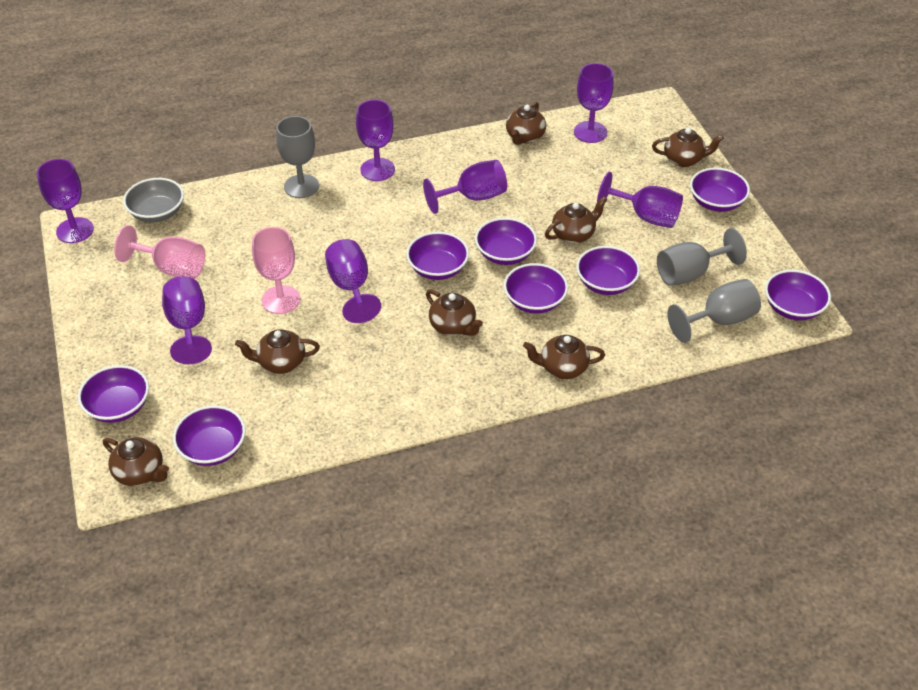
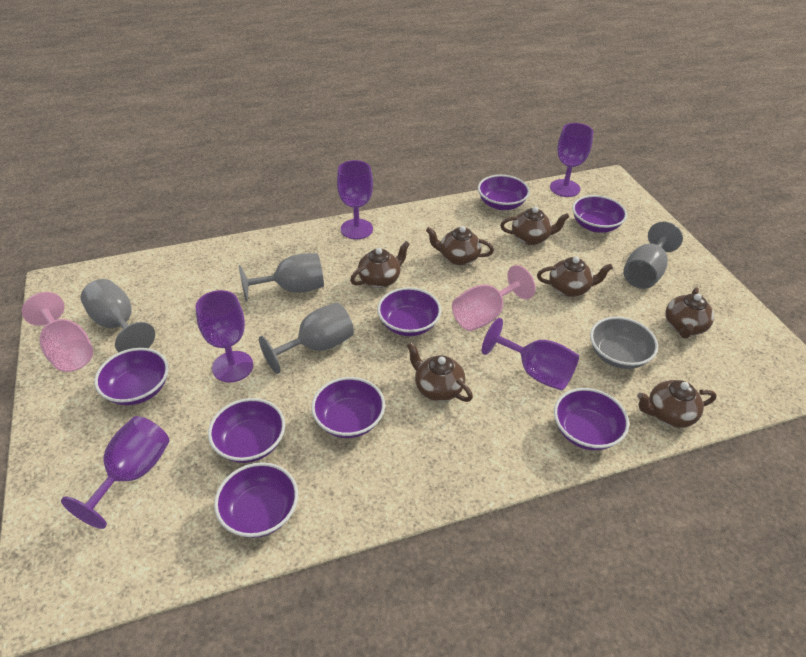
grey goblet: 3 -> 4
purple goblet: 7 -> 5

